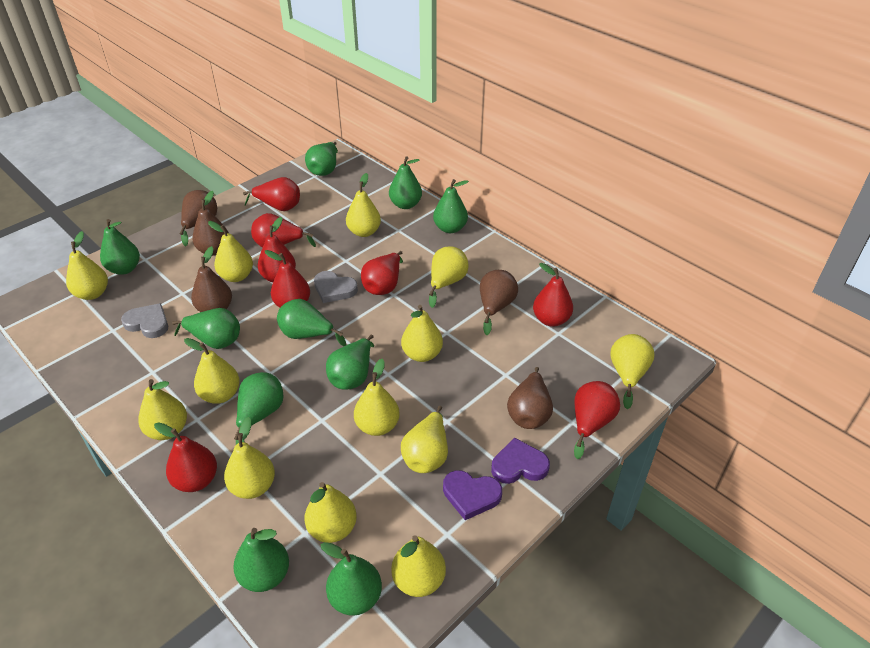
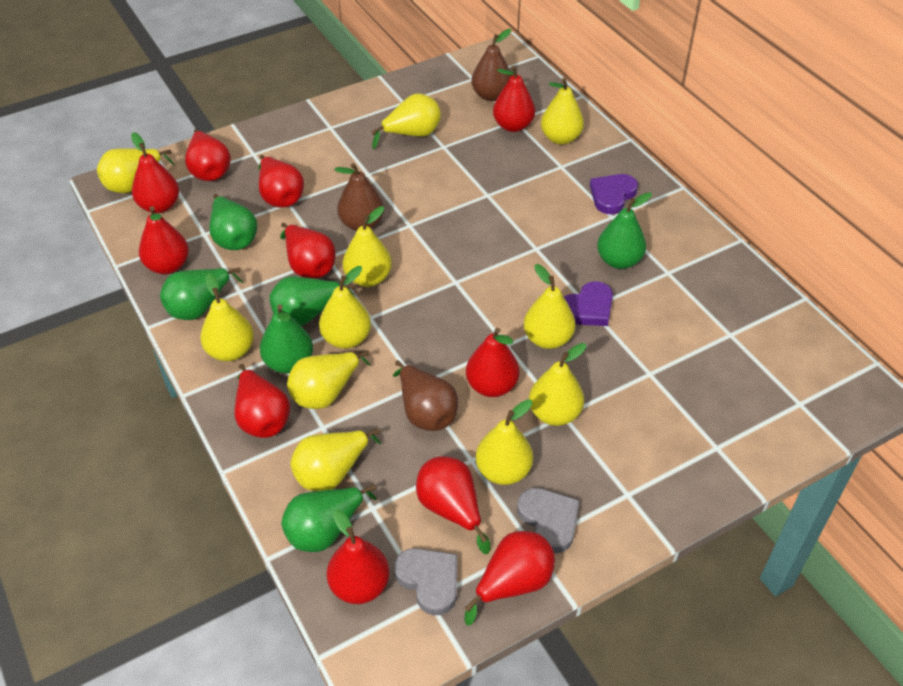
brown pear: 5 -> 3
green pear: 10 -> 6
red pear: 8 -> 11
yellow pear: 13 -> 11

